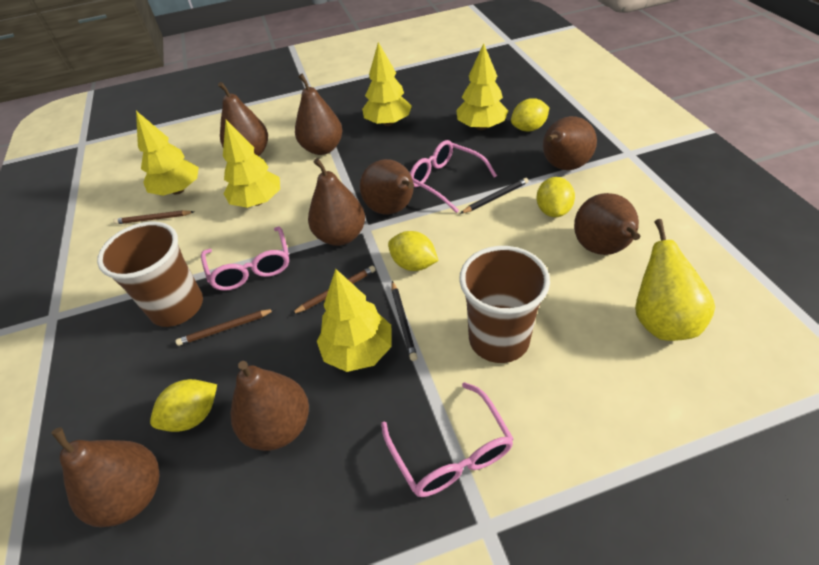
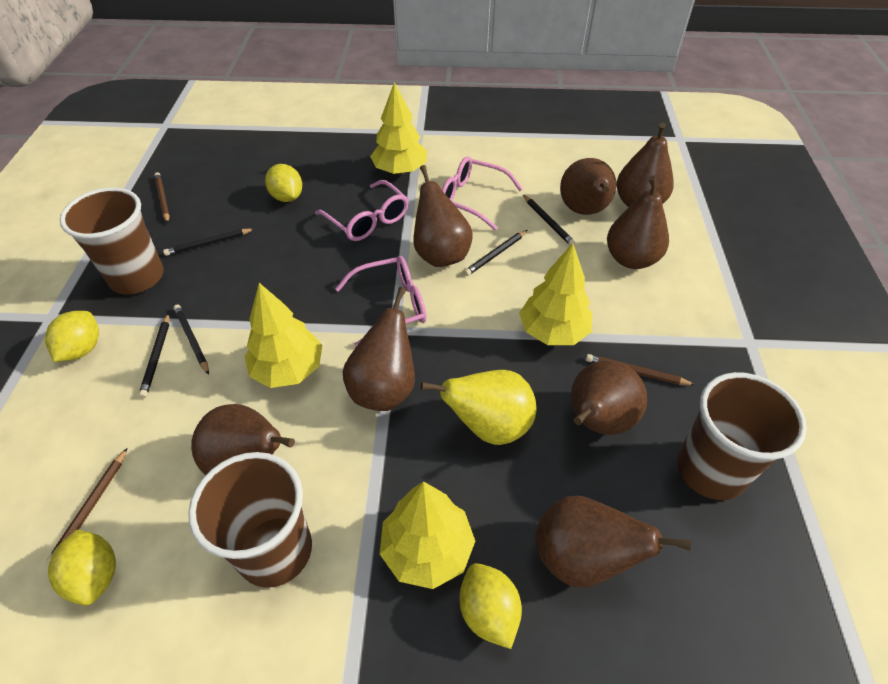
black pencil: 2 -> 5
brown cup: 2 -> 3
yellow tree: 5 -> 4

